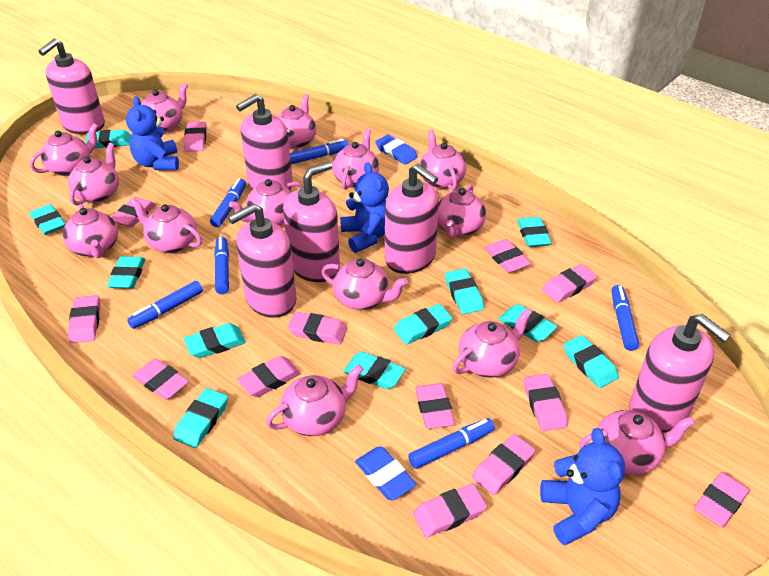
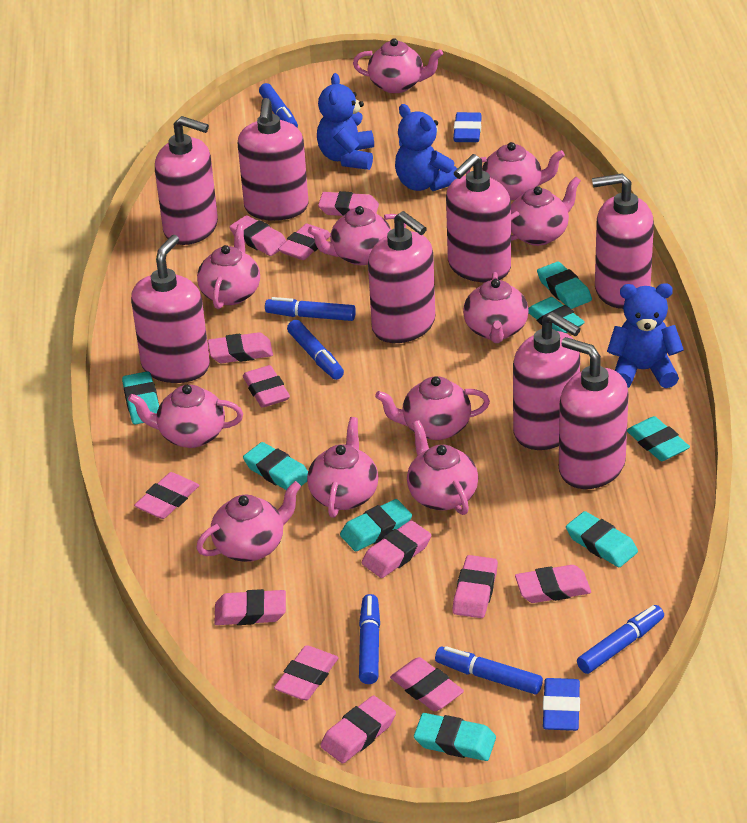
pink soap dispenser: 6 -> 8
pink teapot: 14 -> 11
turquoise eraser: 11 -> 8

